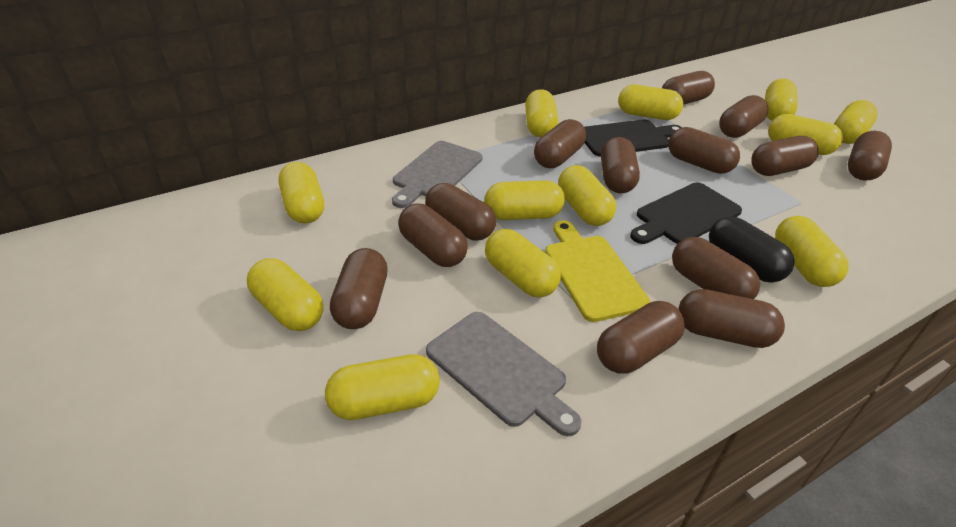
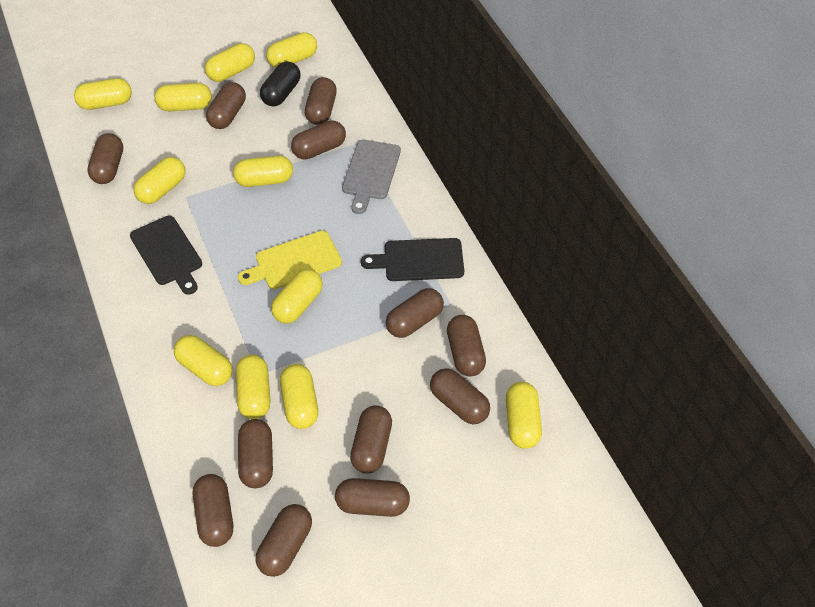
brown capsule: 13 -> 12
grey cutting board: 2 -> 1
yellow capsule: 12 -> 11

